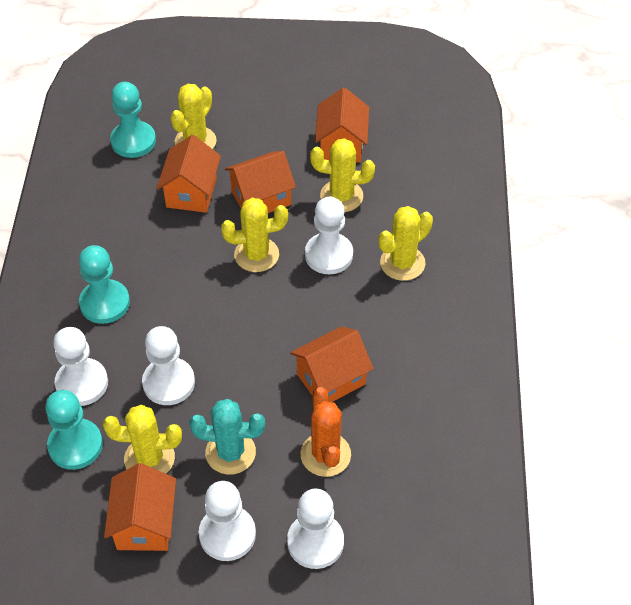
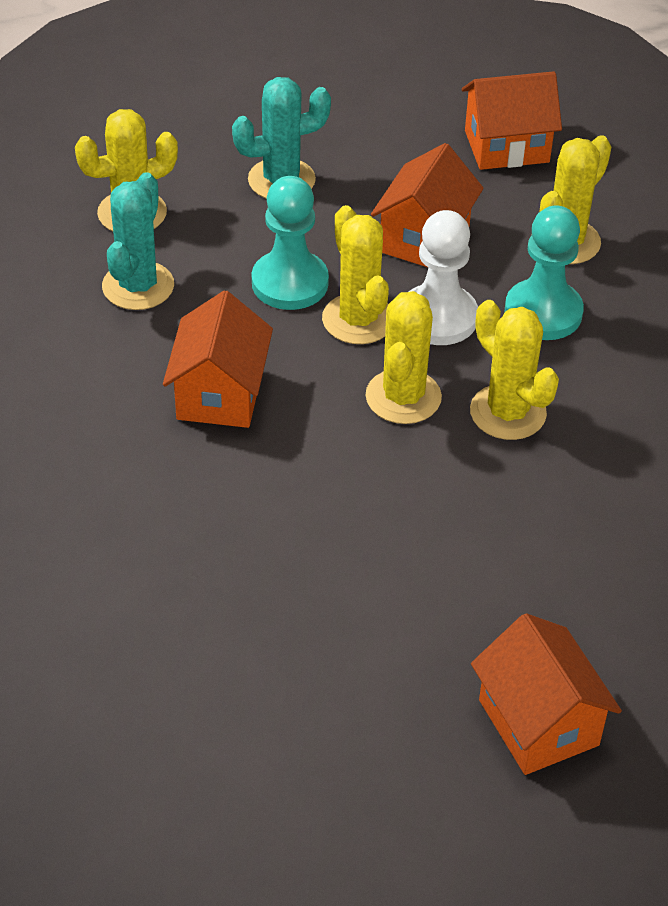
orange cactus: 1 -> 0
orange house: 5 -> 4
turquoise cactus: 1 -> 2
turquoise pawn: 3 -> 2
white pawn: 5 -> 1

